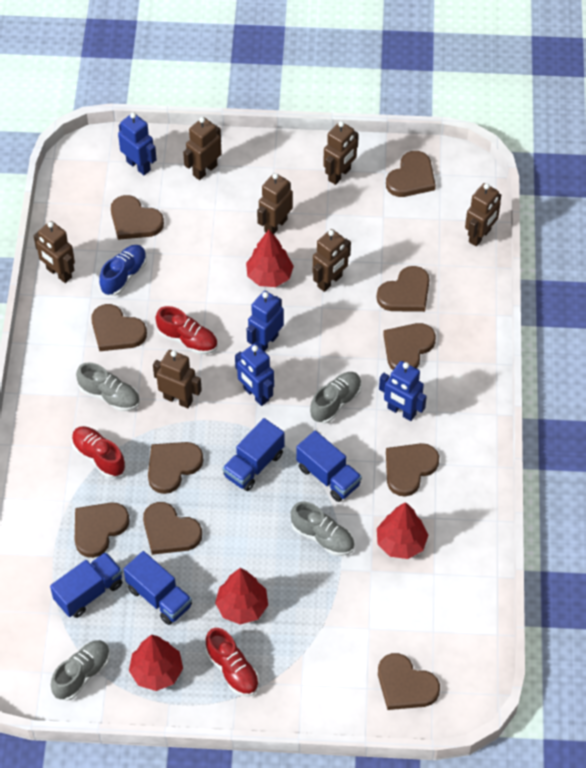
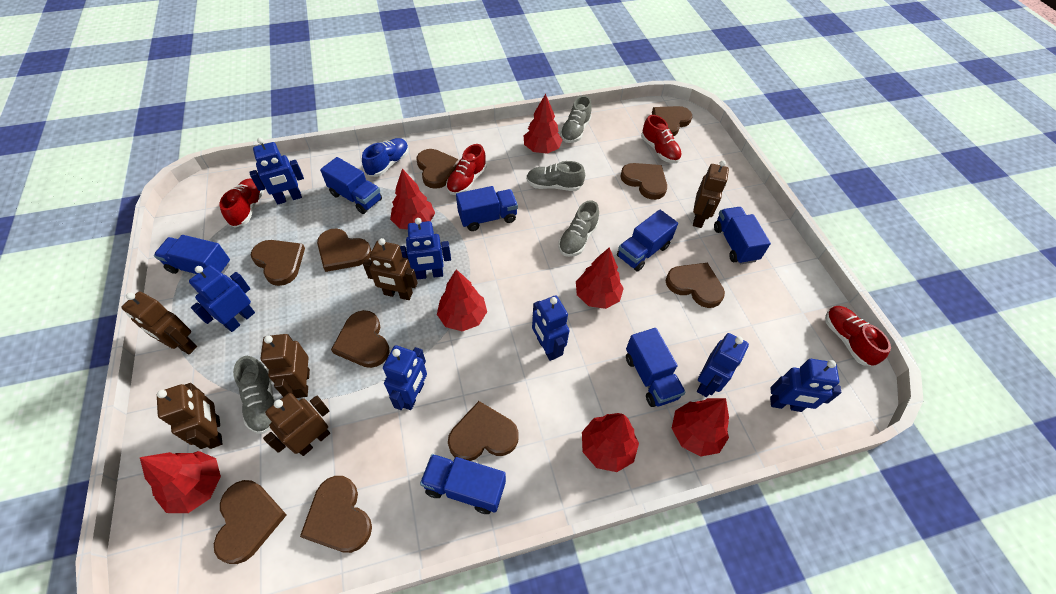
blue robot: 4 -> 7
blue truck: 4 -> 7
brown robot: 7 -> 6
red shoe: 3 -> 4
red tree: 4 -> 7

